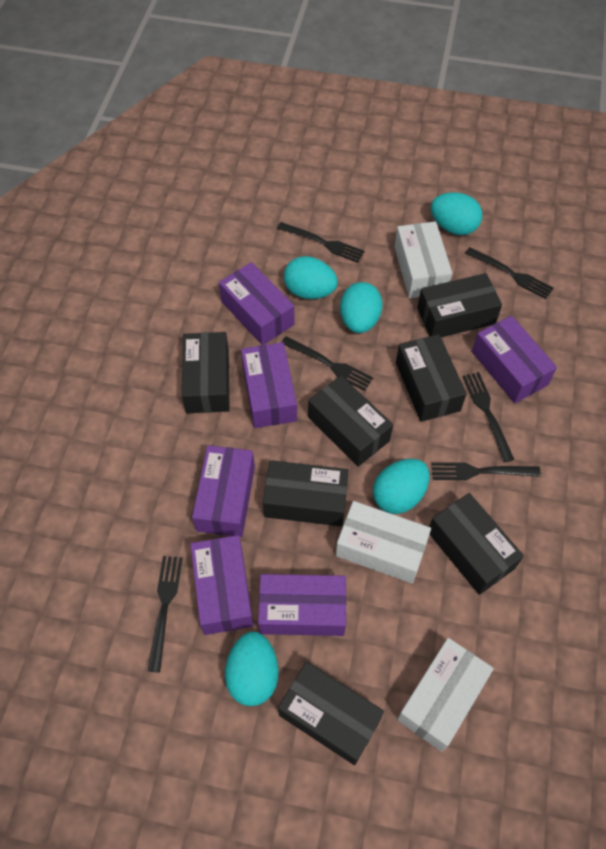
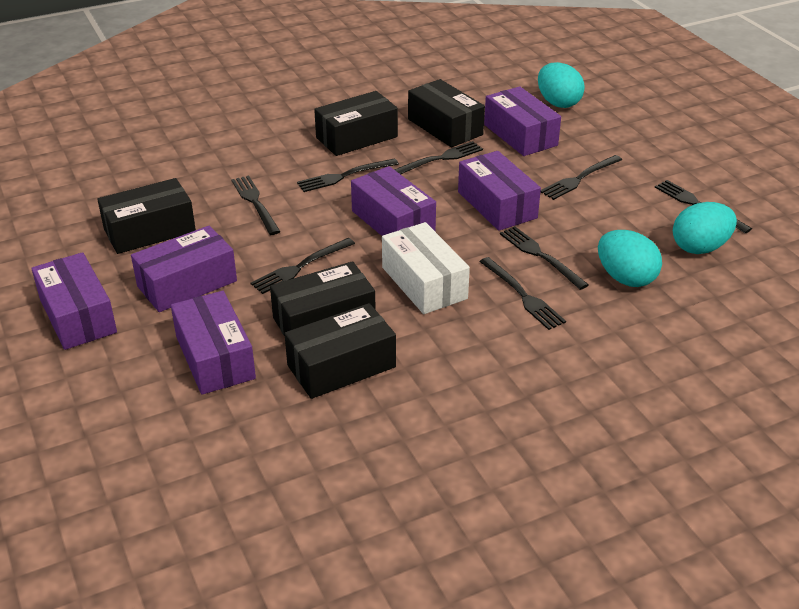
black box: 7 -> 5
black fork: 6 -> 8
turquoise egg: 5 -> 3
white box: 3 -> 1

